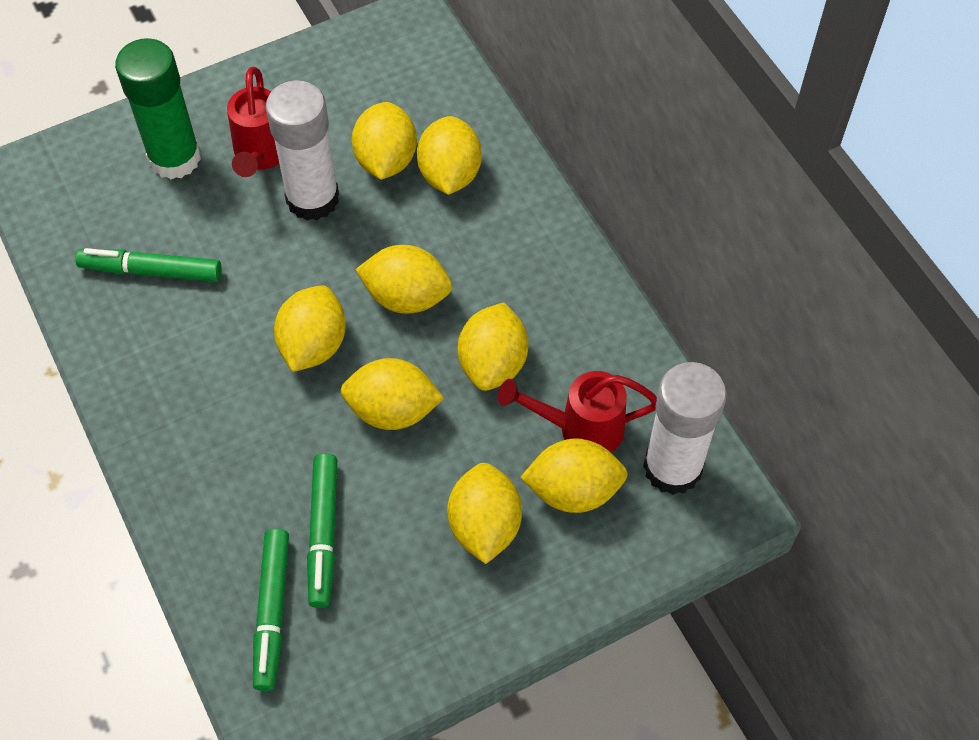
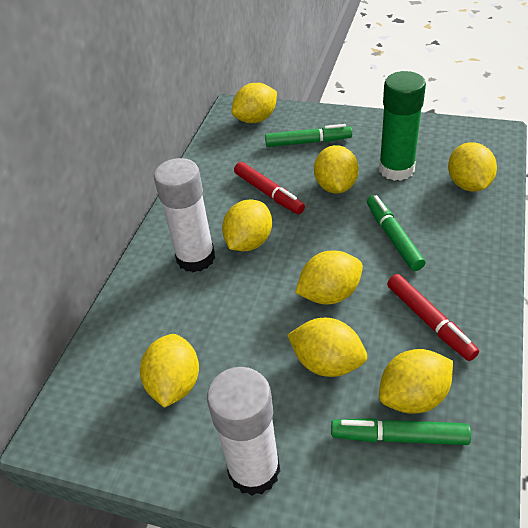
red marker: 0 -> 2
red watering can: 2 -> 0

